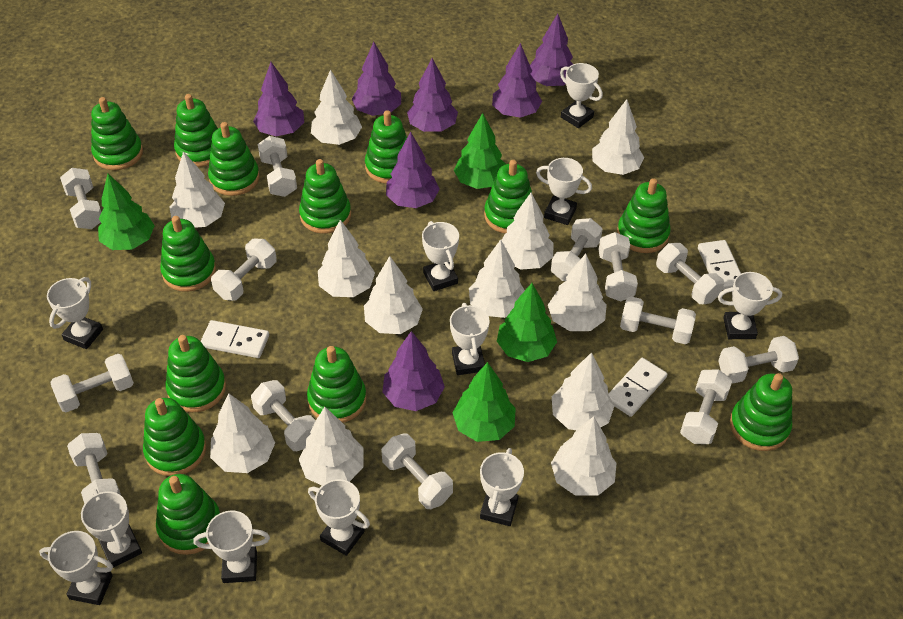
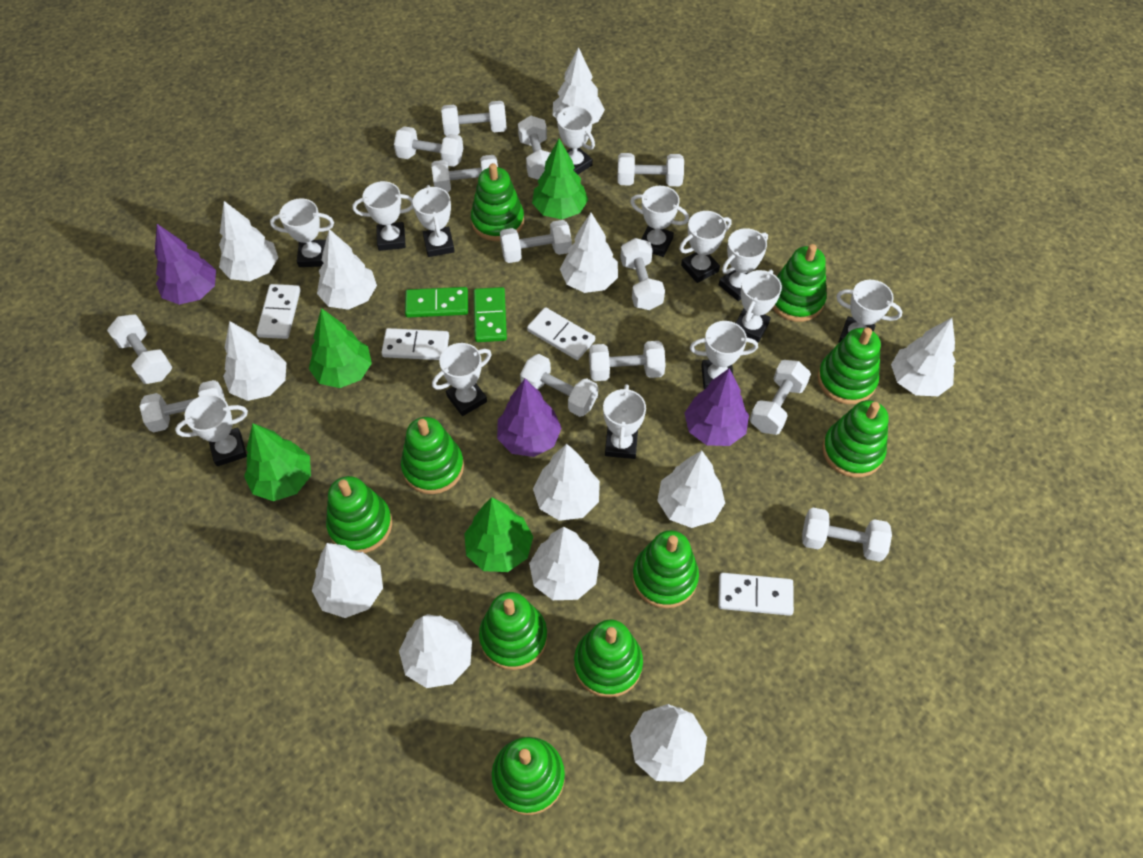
green domino: 0 -> 2
green stacking toy: 13 -> 10
purple tree: 7 -> 3
white domino: 3 -> 4
white trophy: 11 -> 13

